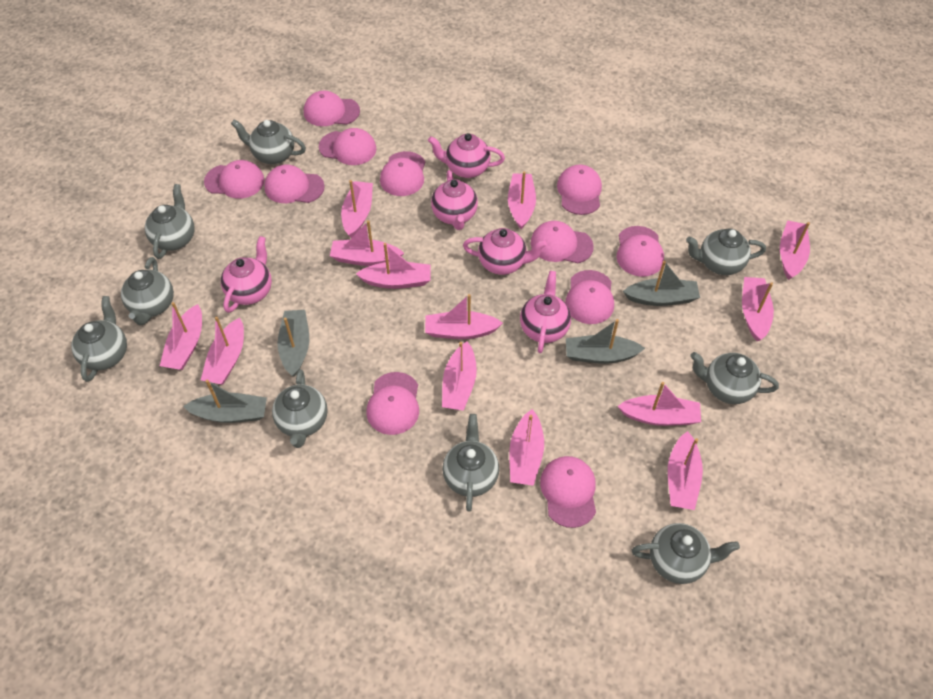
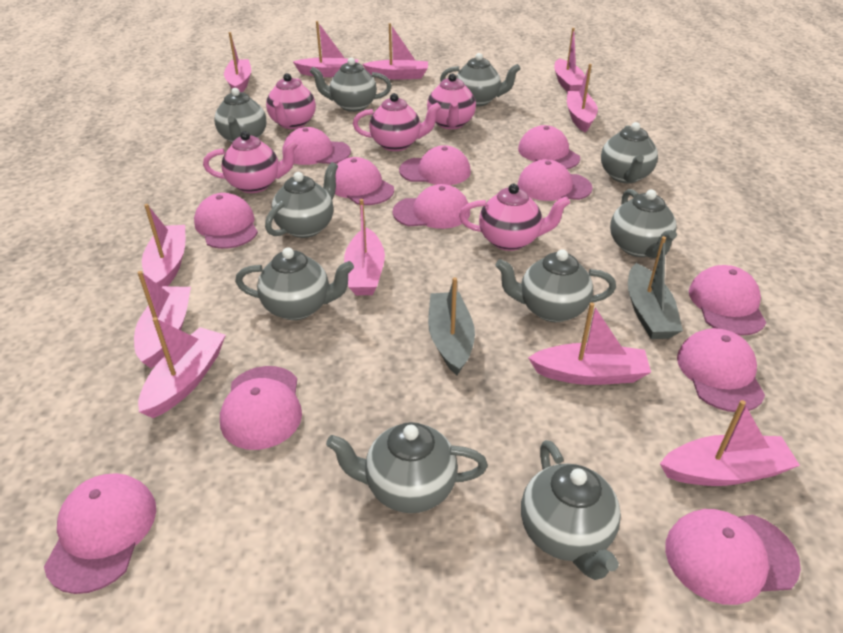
grey boat: 4 -> 2
grey teapot: 9 -> 10
pink boat: 13 -> 11
pink cap: 11 -> 12

